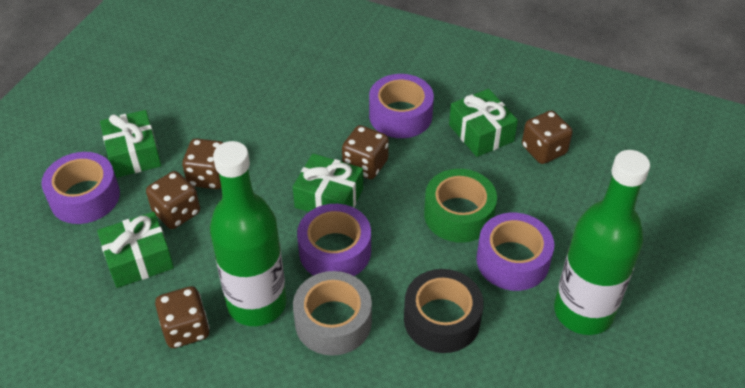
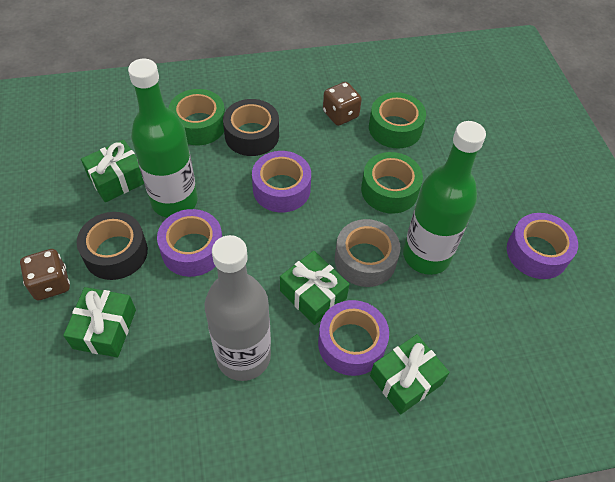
black tape: 1 -> 2
brown dice: 5 -> 2
green tape: 1 -> 3
grey bottle: 0 -> 1

